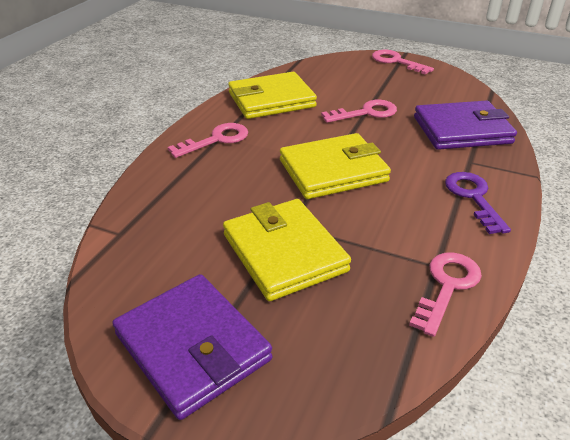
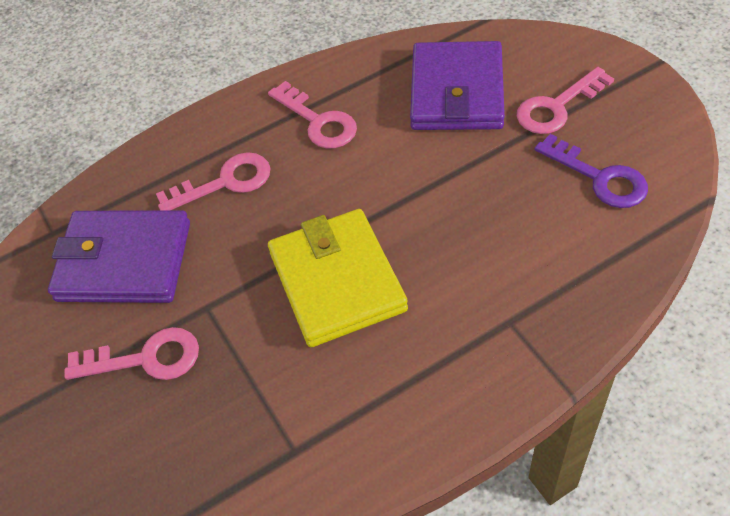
yellow wallet: 3 -> 1

